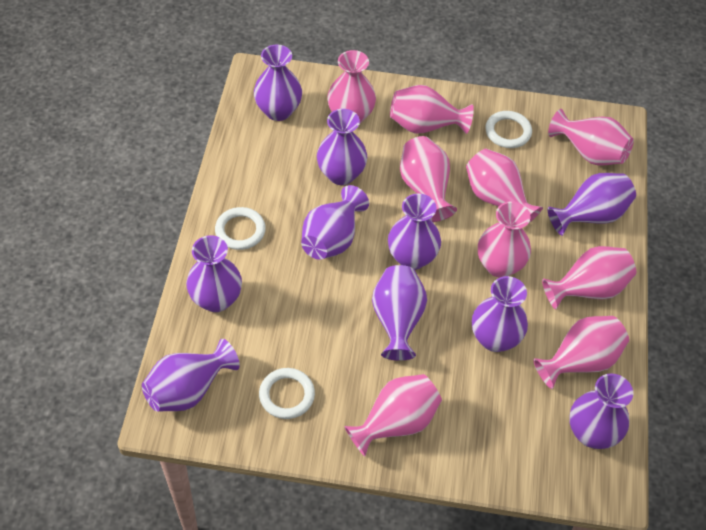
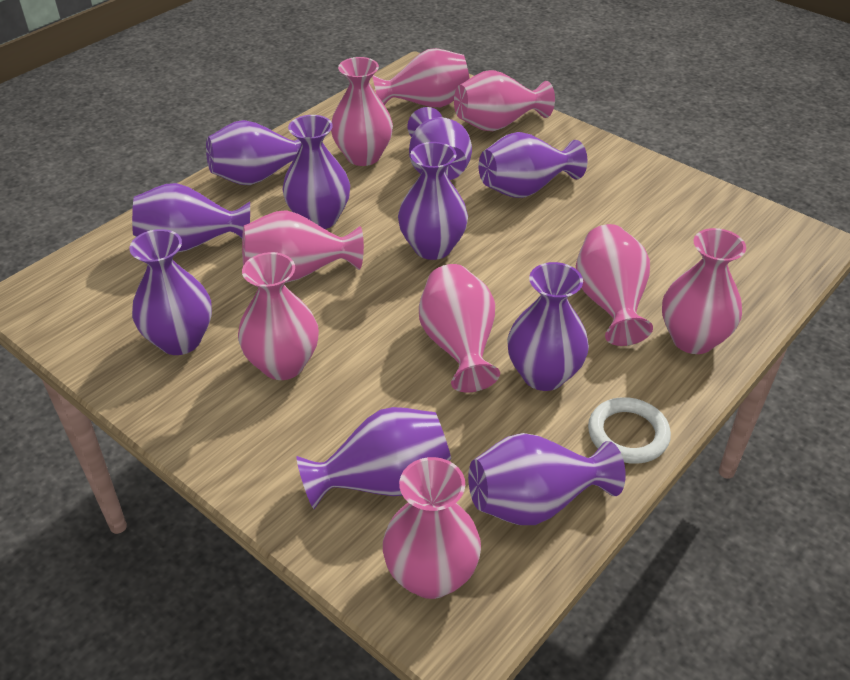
white ring: 3 -> 1

